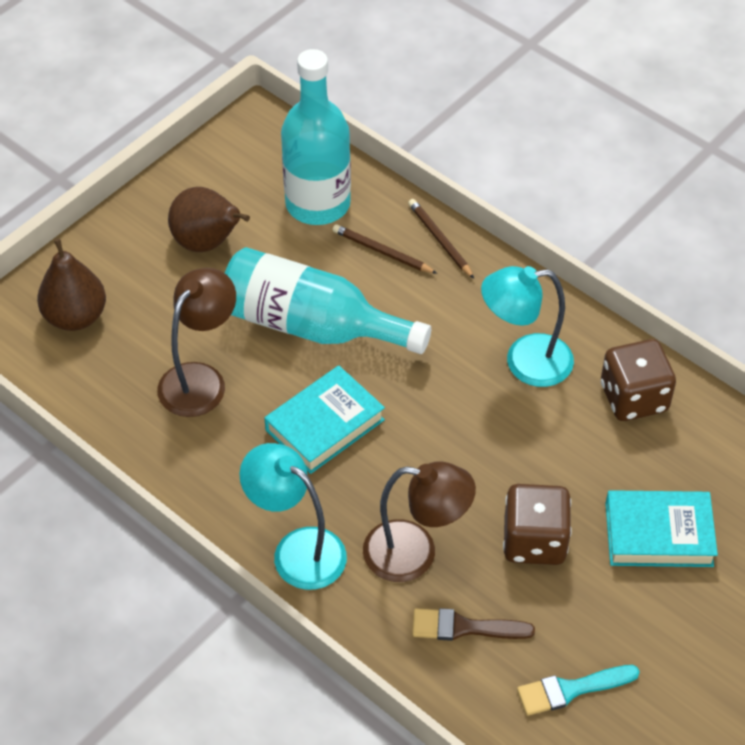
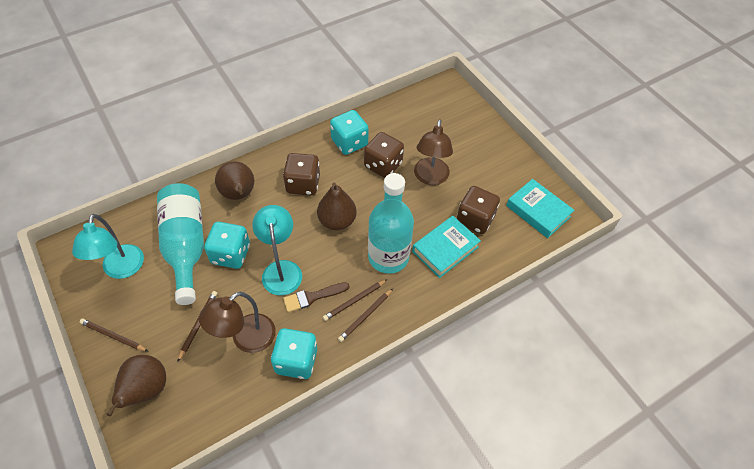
brown dice: 2 -> 3
brown pear: 2 -> 3
brown pencil: 2 -> 4
turquoise brush: 1 -> 0
turquoise dice: 0 -> 3

